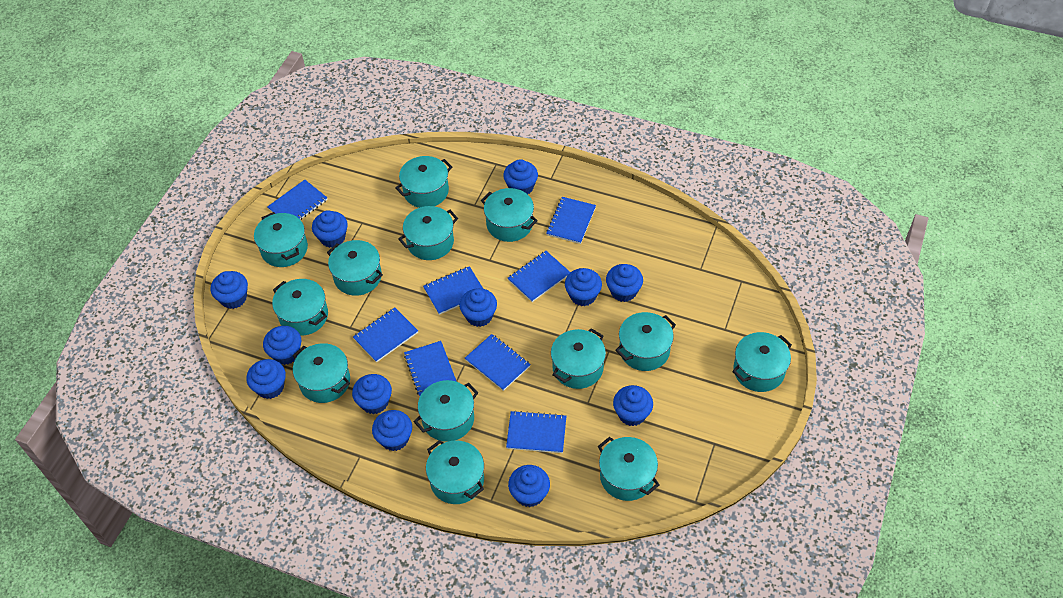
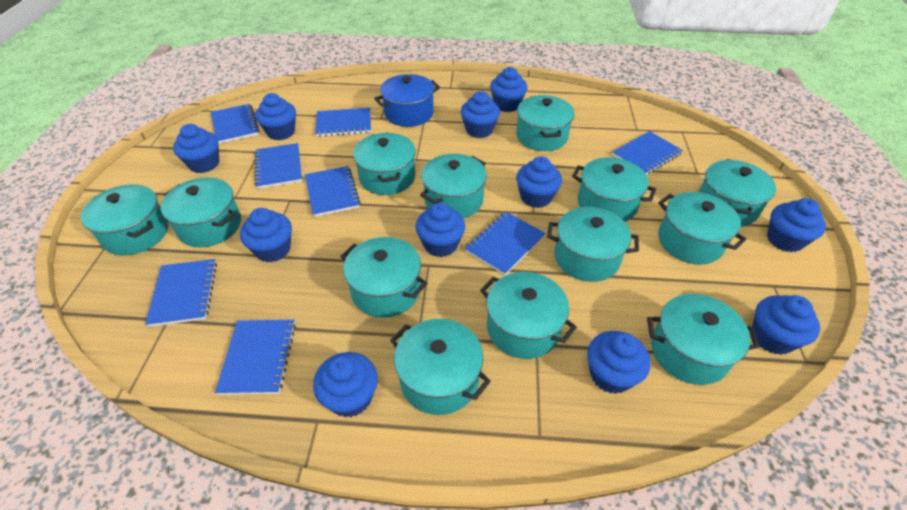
blue cupcake: 12 -> 11
blue pot: 0 -> 1

